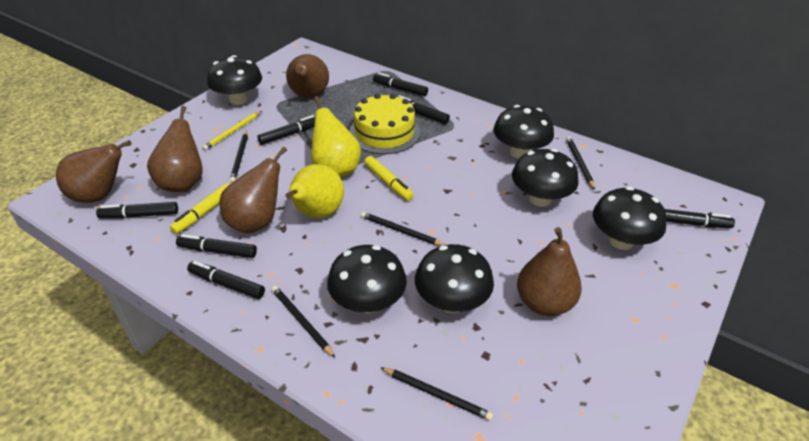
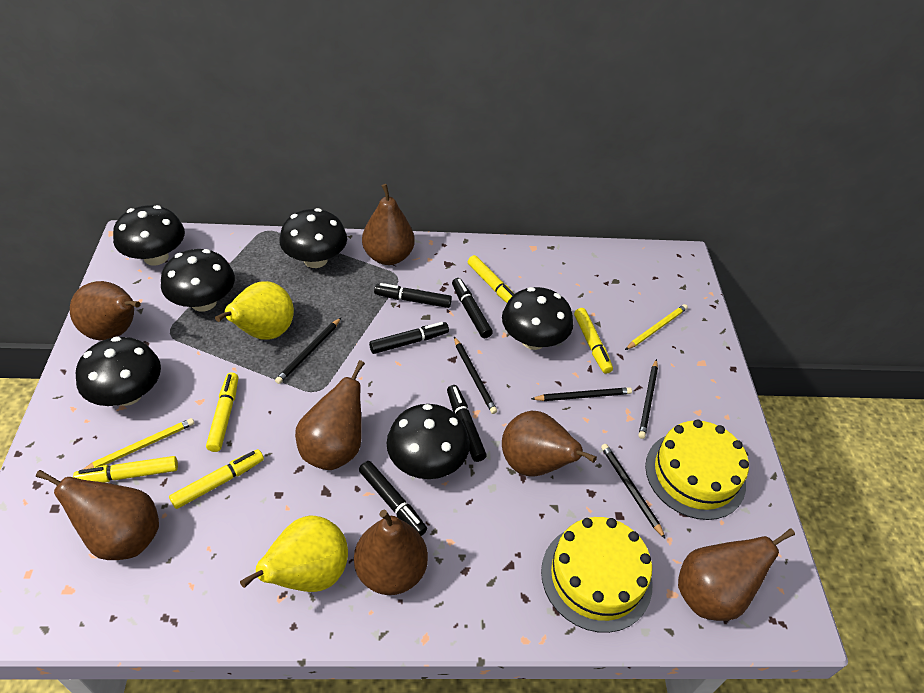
black marker: 7 -> 5
brown pear: 5 -> 7
yellow cake: 1 -> 2
yellow marker: 2 -> 5
yellow pencil: 1 -> 2

